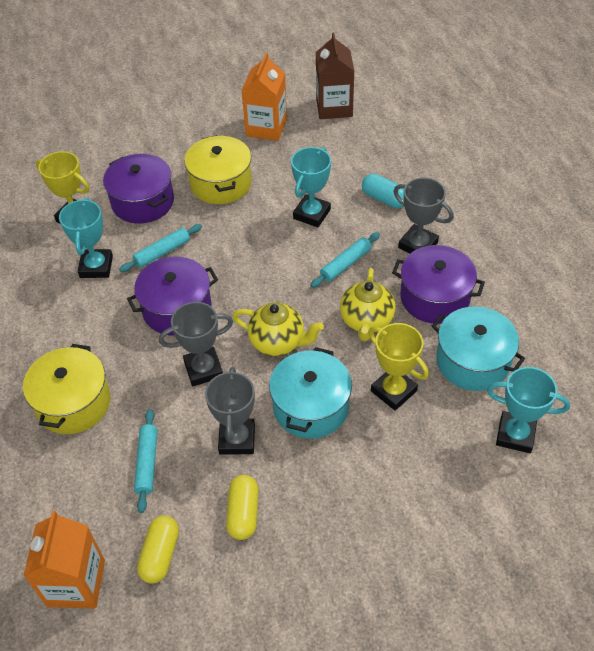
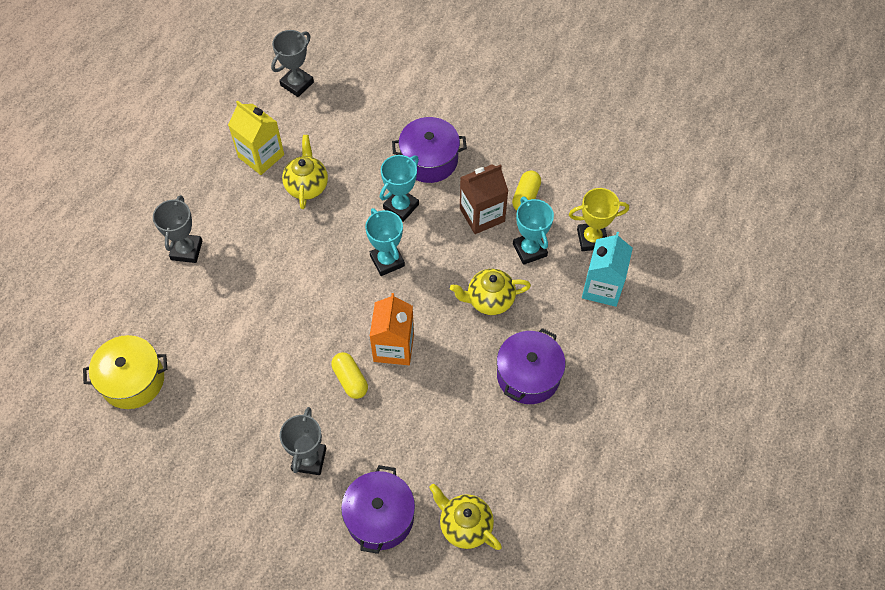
orange carton: 2 -> 1
turquoise capsule: 1 -> 0
turquoise carton: 0 -> 1
turquoise pot: 2 -> 0
turquoise rolling pin: 3 -> 0
yellow carton: 0 -> 1
yellow pot: 2 -> 1
yellow teapot: 2 -> 3
yellow trophy: 2 -> 1

